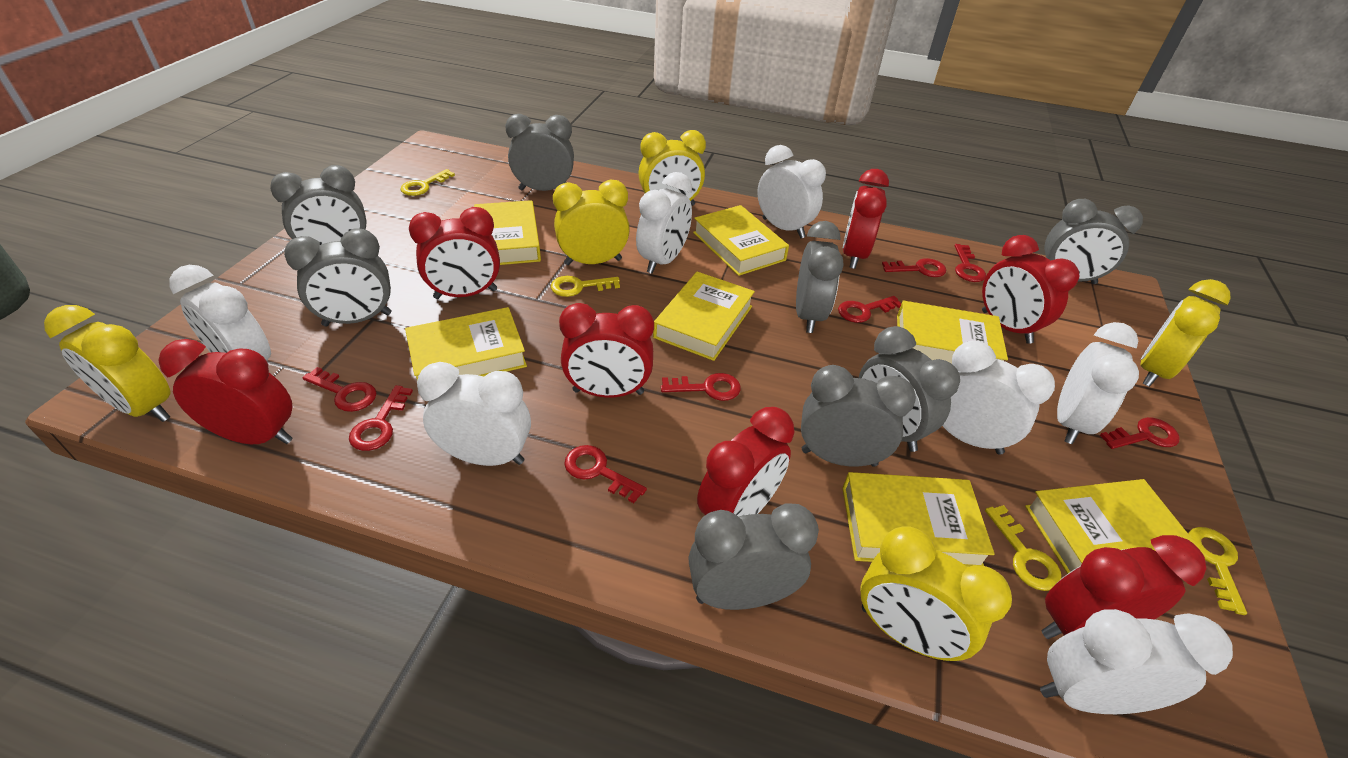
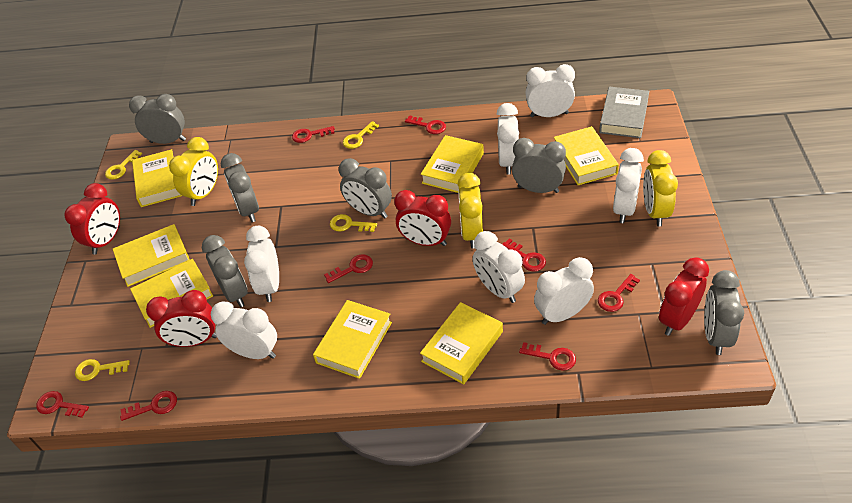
grey book: 0 -> 1
grey clock: 8 -> 6
red clock: 7 -> 4
yellow clock: 5 -> 3

